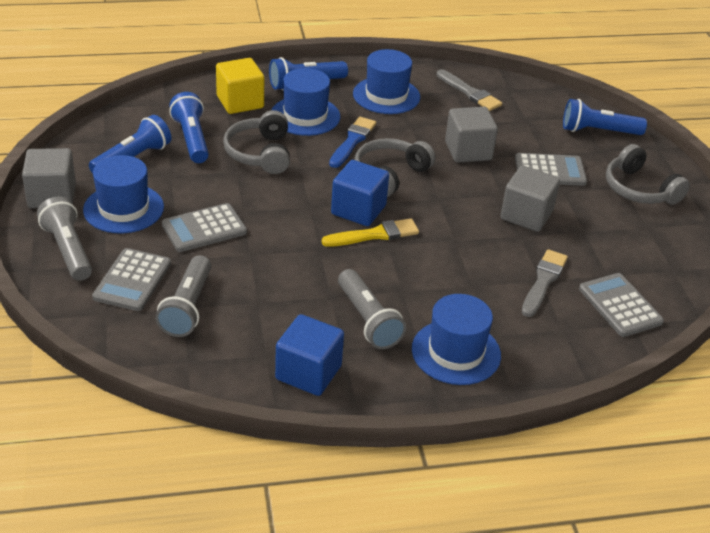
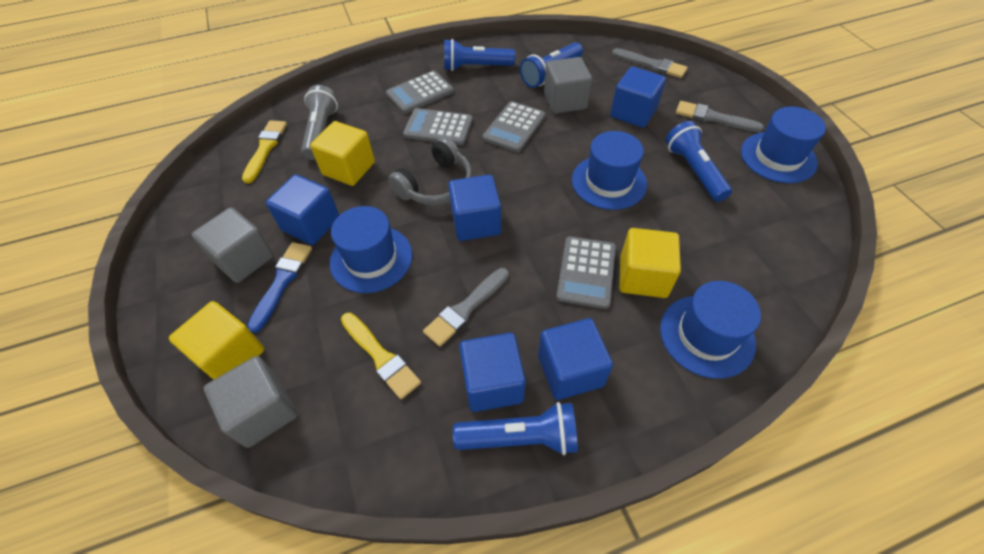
blue cube: 2 -> 5
grey brush: 2 -> 3
grey flashlight: 3 -> 1
grey headphones: 3 -> 1
yellow brush: 1 -> 2
yellow cube: 1 -> 3

